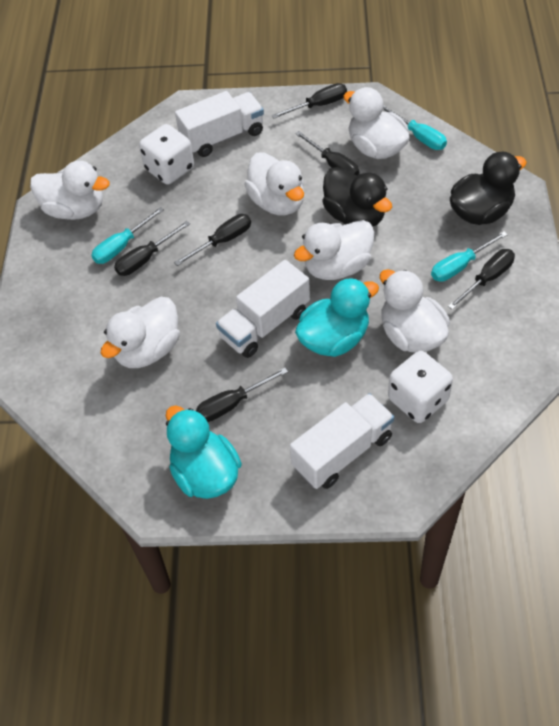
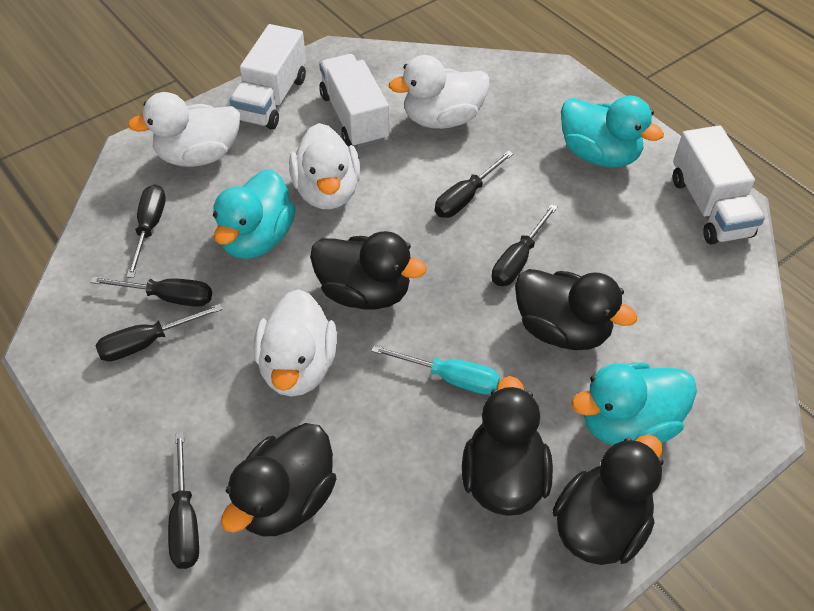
black duck: 2 -> 5
turquoise duck: 2 -> 3
turquoise screwdriver: 3 -> 1
white dice: 2 -> 0
white duck: 6 -> 4

